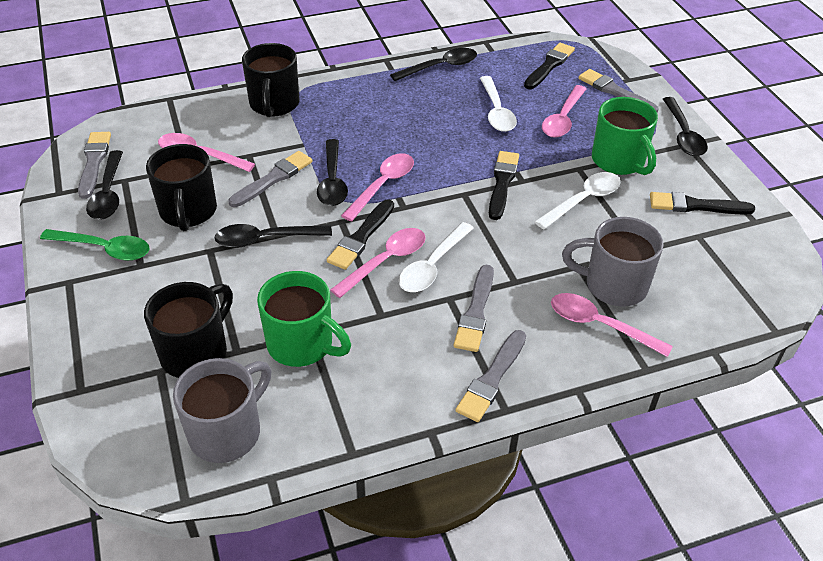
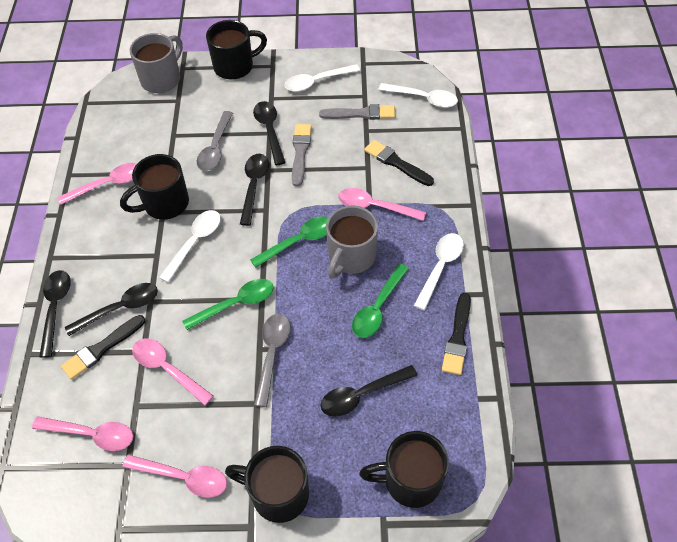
black brush: 4 -> 3
black mug: 3 -> 4
green mug: 2 -> 0
green spoon: 1 -> 3
grey brush: 5 -> 2
grey spoon: 0 -> 2
white spoon: 3 -> 4

